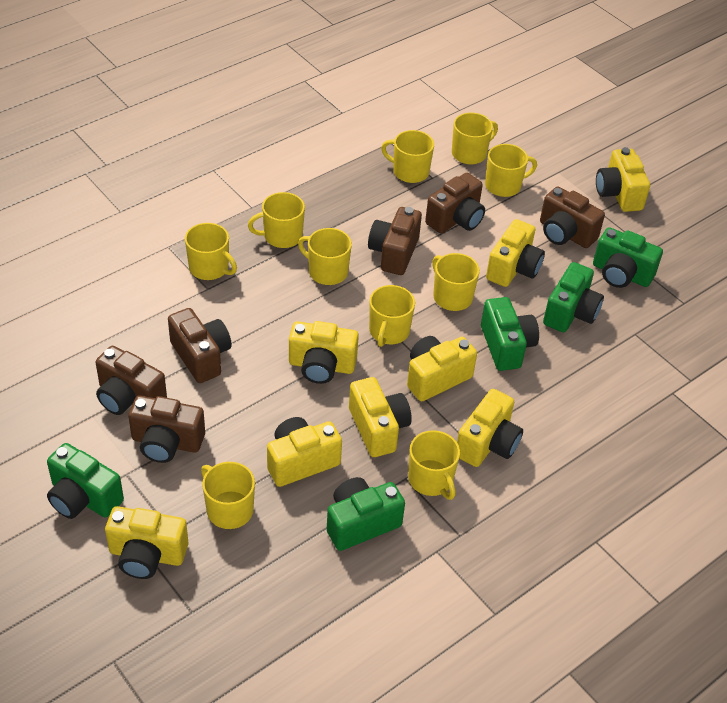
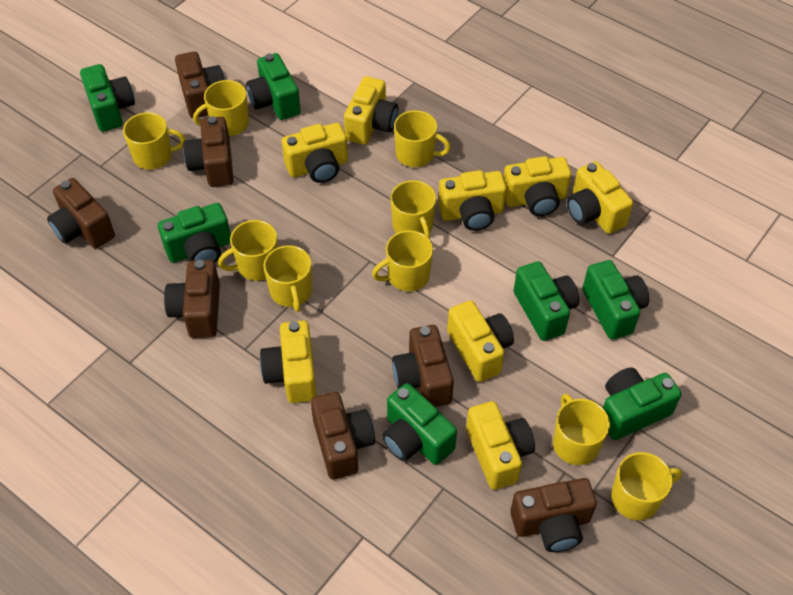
brown camera: 6 -> 7
green camera: 5 -> 7
yellow mug: 10 -> 9

